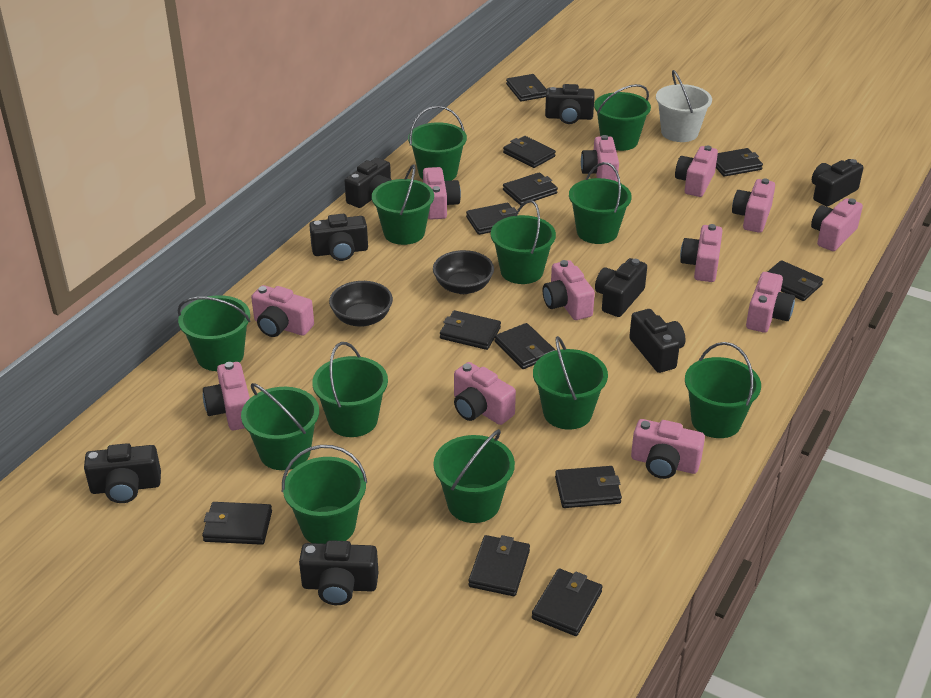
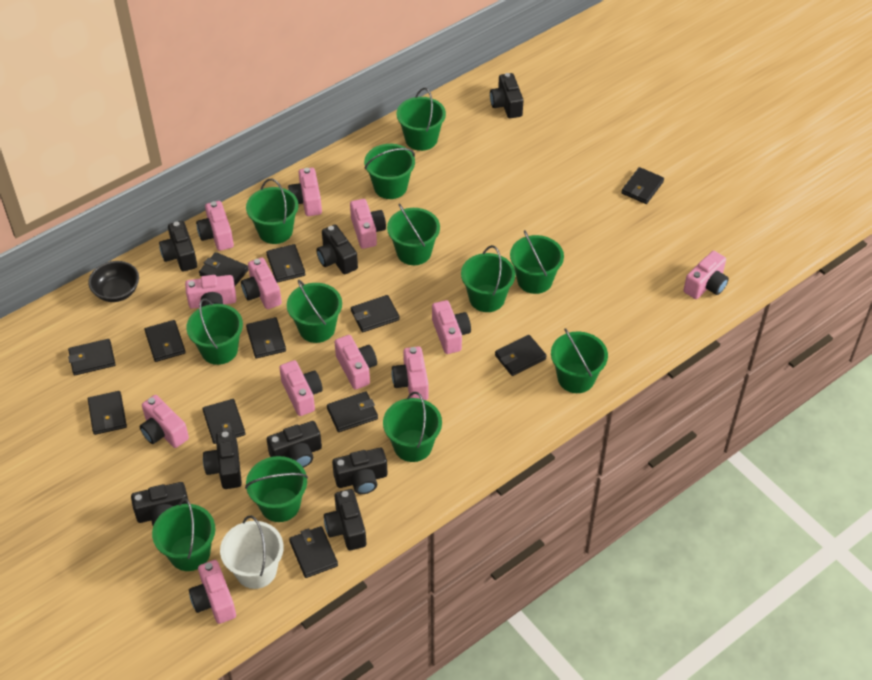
black bowl: 2 -> 1

